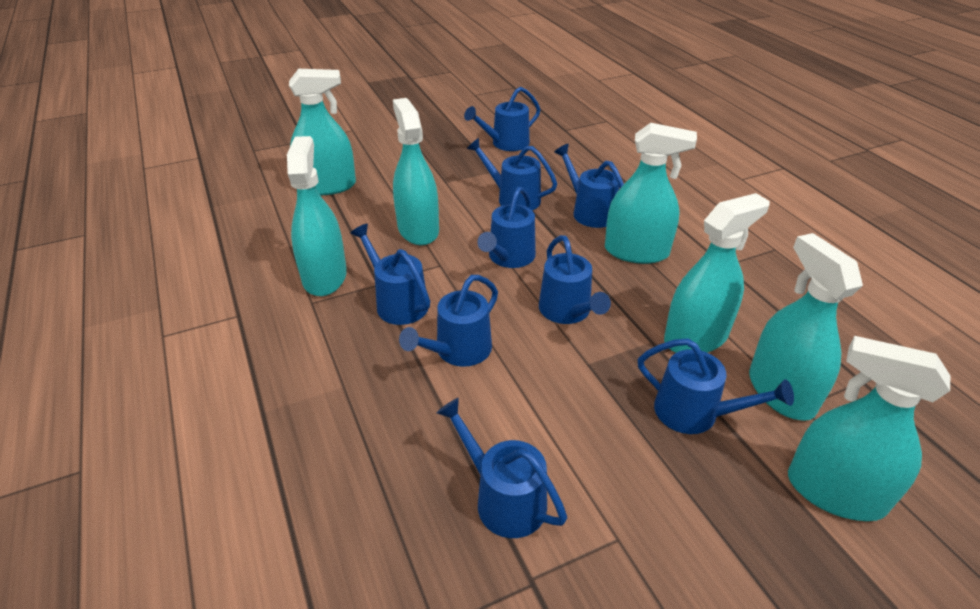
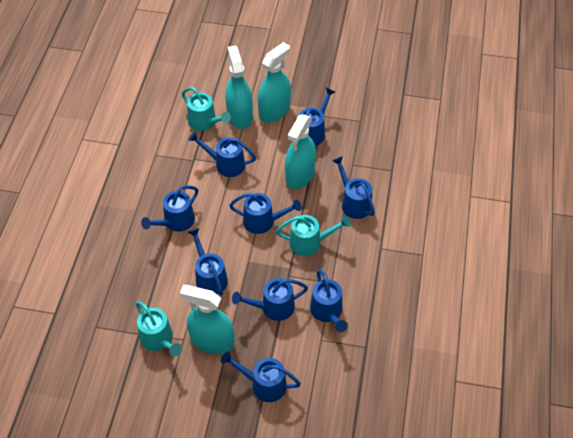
turquoise spray bottle: 7 -> 4
turquoise watering can: 0 -> 3

